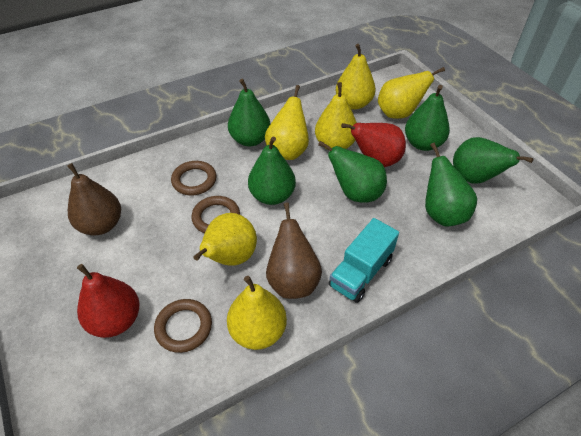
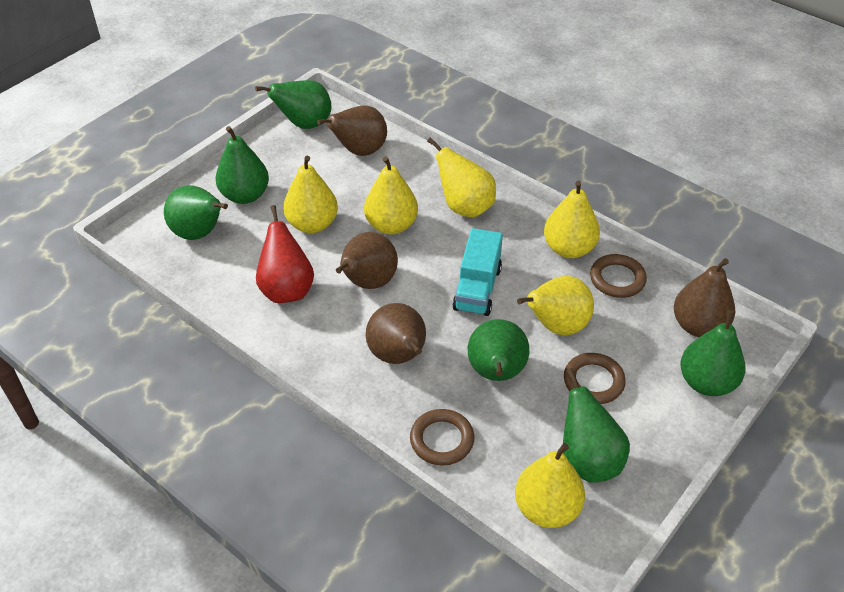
brown pear: 2 -> 4
red pear: 2 -> 1

